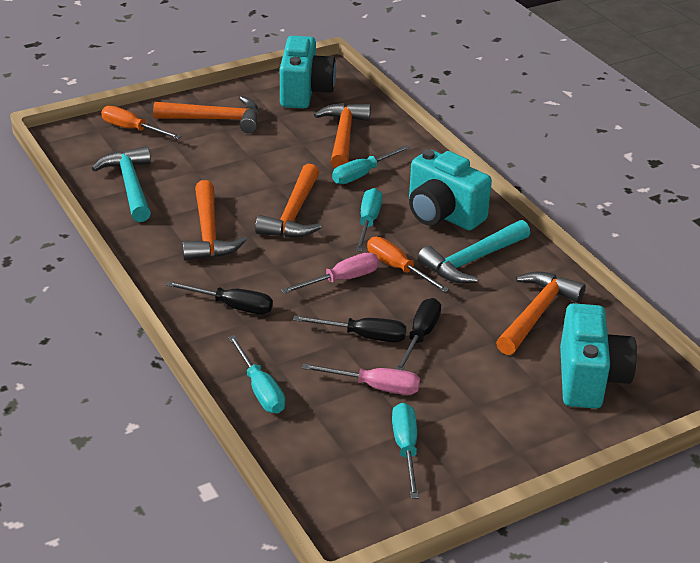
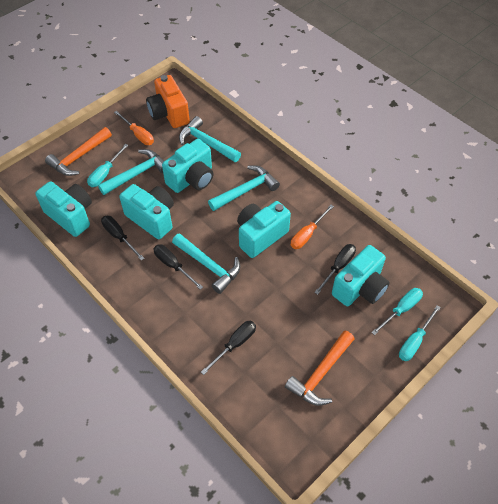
black screwdriver: 3 -> 4
orange camera: 0 -> 1
orange hammer: 5 -> 2
pink screwdriver: 2 -> 0
turquoise camera: 3 -> 5
turquoise hammer: 2 -> 4
turquoise screwdriver: 4 -> 3

